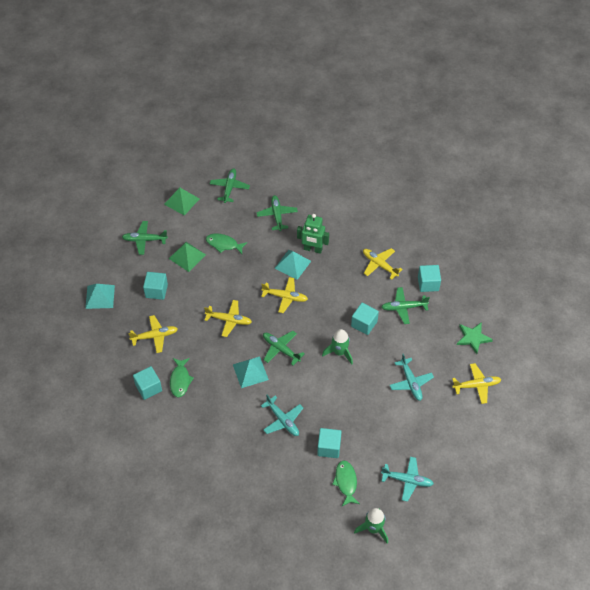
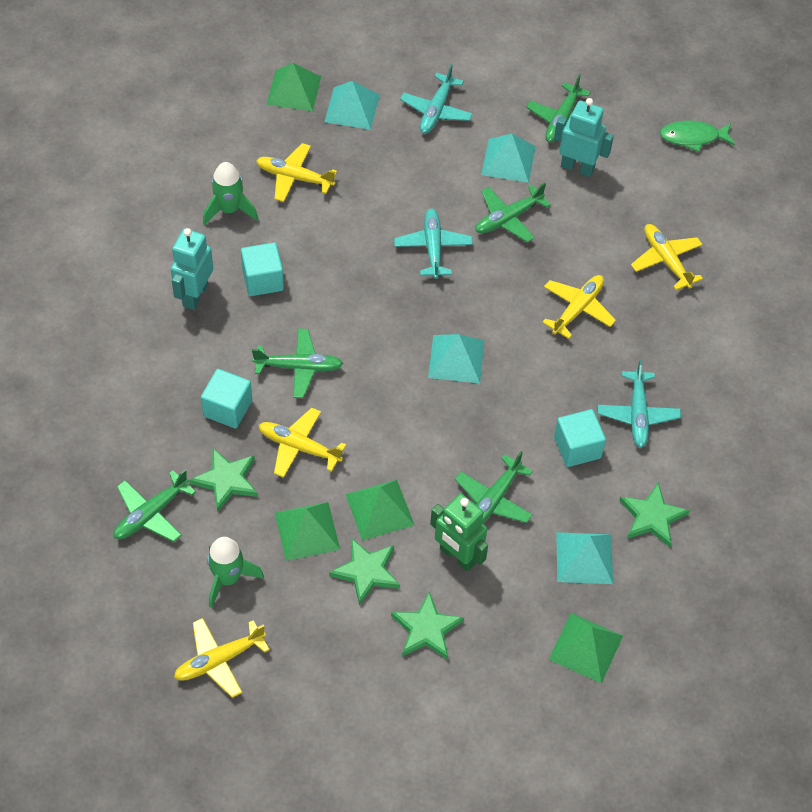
green fish: 3 -> 1
green pyramid: 2 -> 4
green star: 1 -> 4
turquoise cube: 5 -> 3
turquoise pyramid: 3 -> 4
turquoise robot: 0 -> 2

